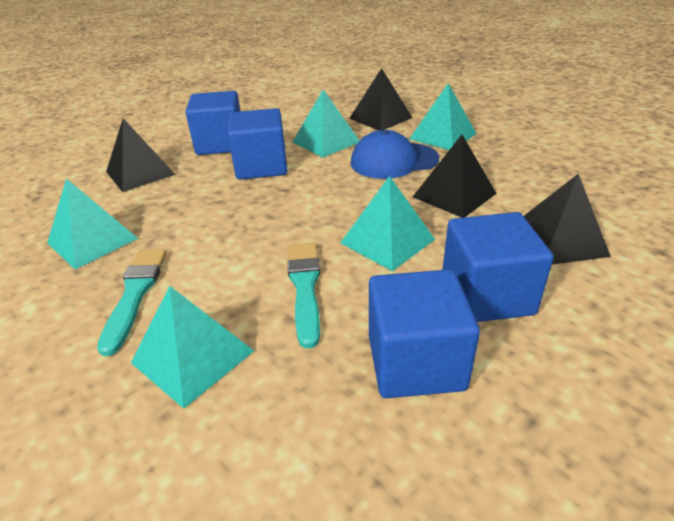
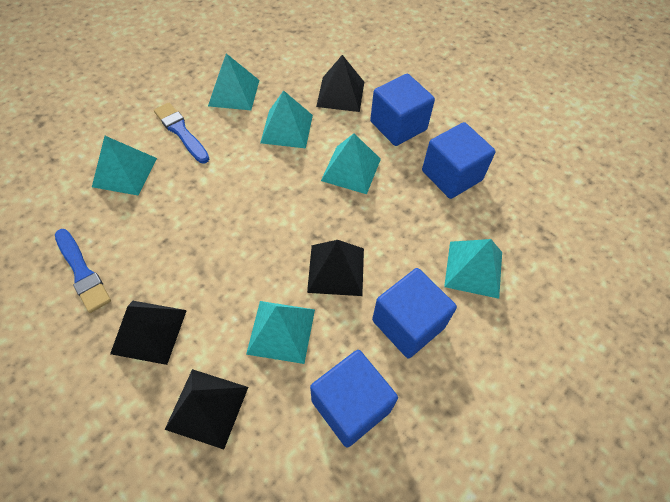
blue brush: 0 -> 2
blue cap: 1 -> 0
turquoise brush: 2 -> 0
turquoise pyramid: 5 -> 6

